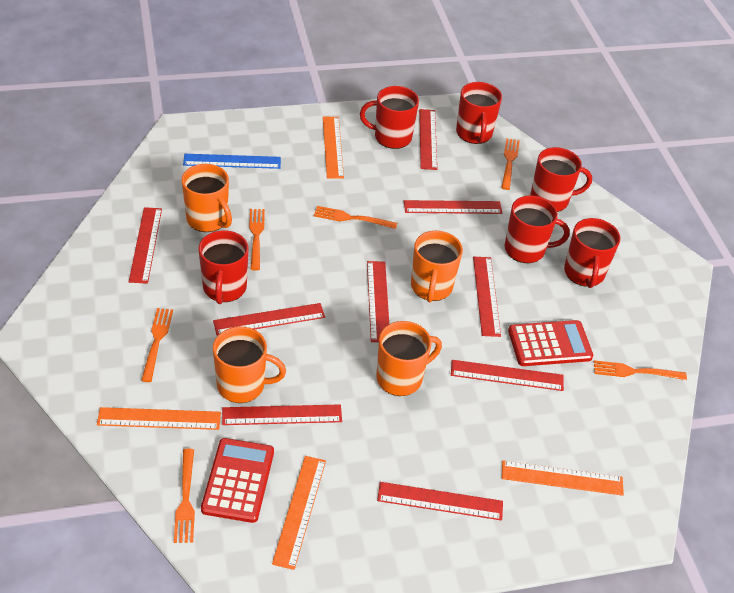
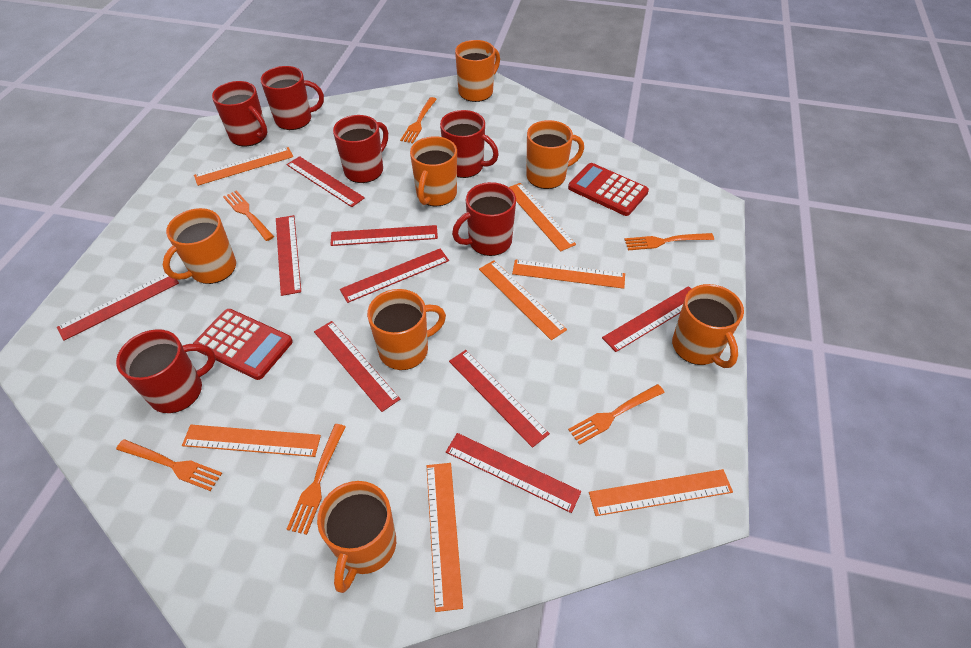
blue ruler: 1 -> 0
orange mug: 4 -> 7
orange ruler: 4 -> 7

